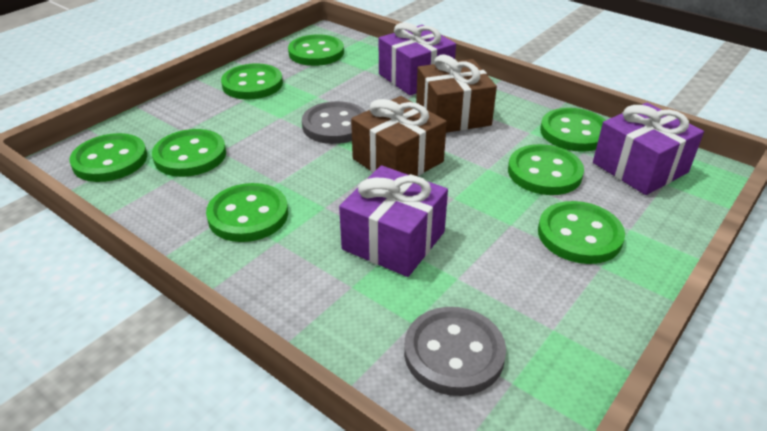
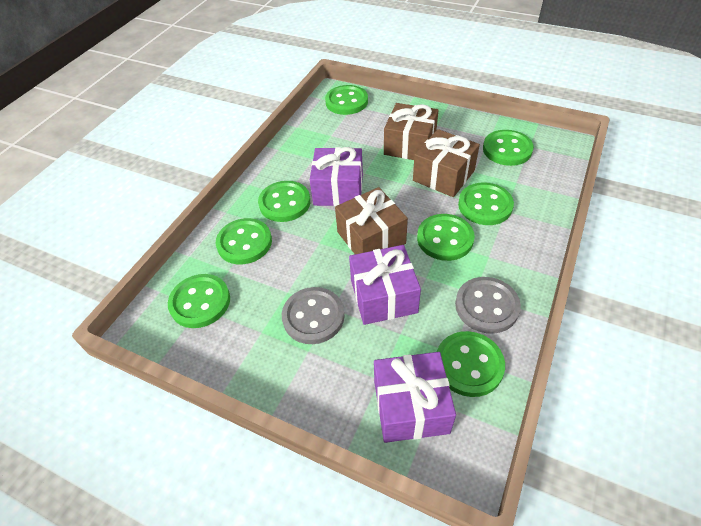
brown gift: 2 -> 3

